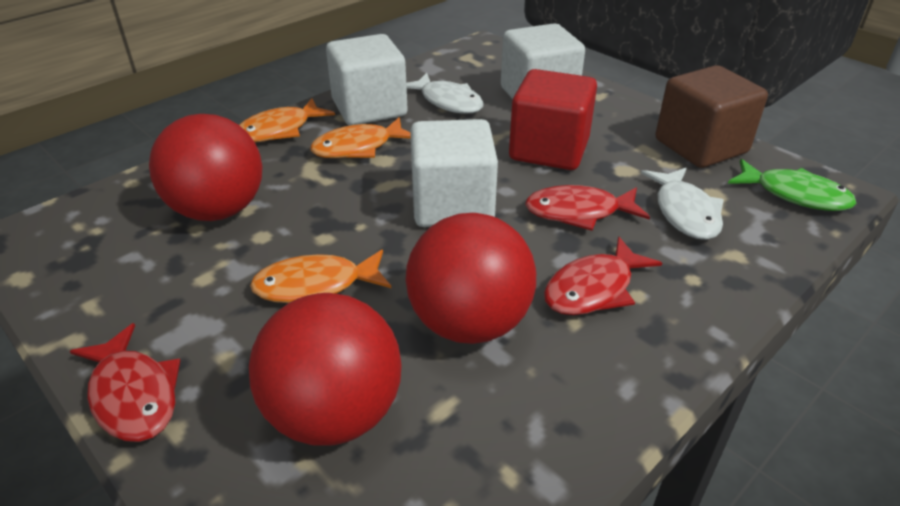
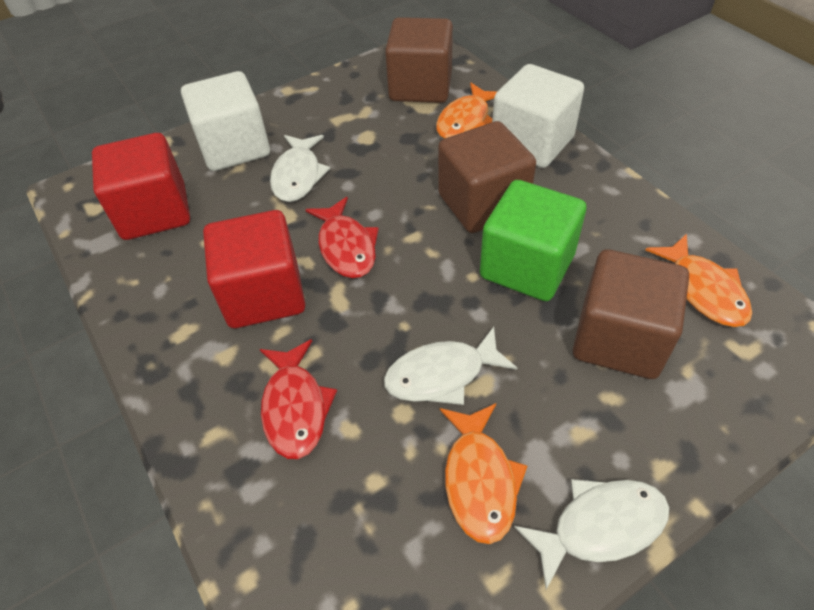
brown cube: 1 -> 3
green cube: 0 -> 1
green fish: 1 -> 0
red ball: 3 -> 0
red cube: 1 -> 2
red fish: 3 -> 2
white cube: 3 -> 2
white fish: 2 -> 3

